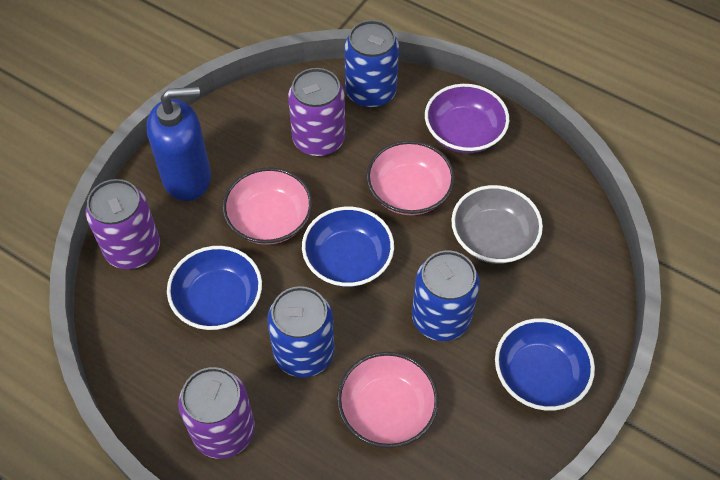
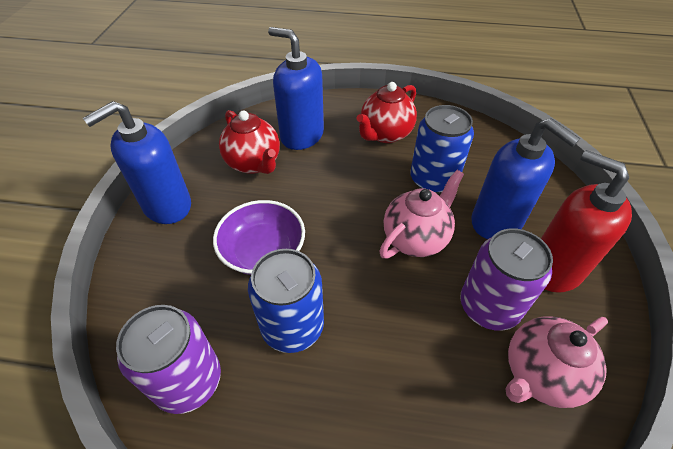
blue bowl: 3 -> 0
blue can: 3 -> 2
blue soap dispenser: 1 -> 3
grey bowl: 1 -> 0
pink bowl: 3 -> 0
pink teapot: 0 -> 2
purple can: 3 -> 2
red soap dispenser: 0 -> 1
red teapot: 0 -> 2

